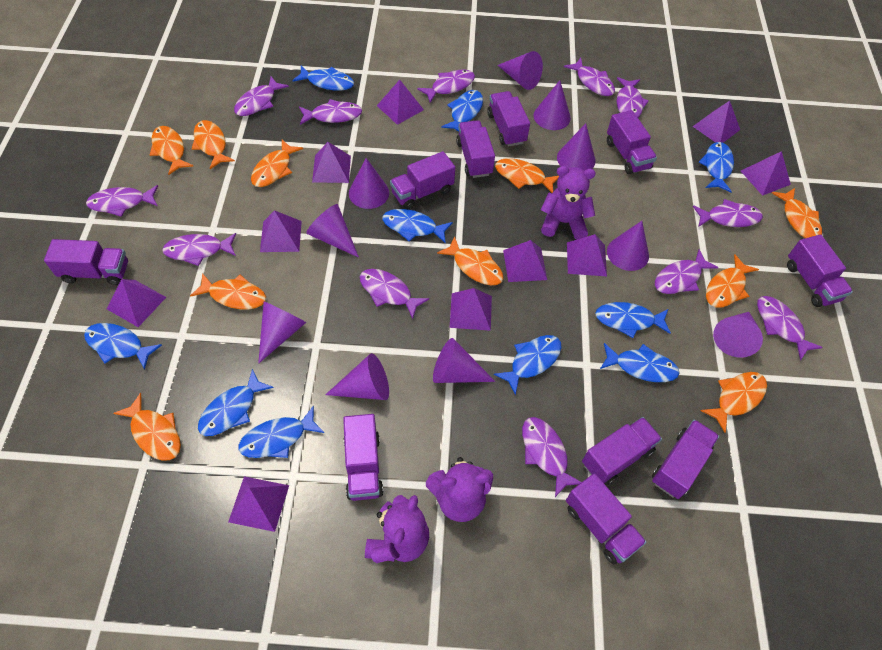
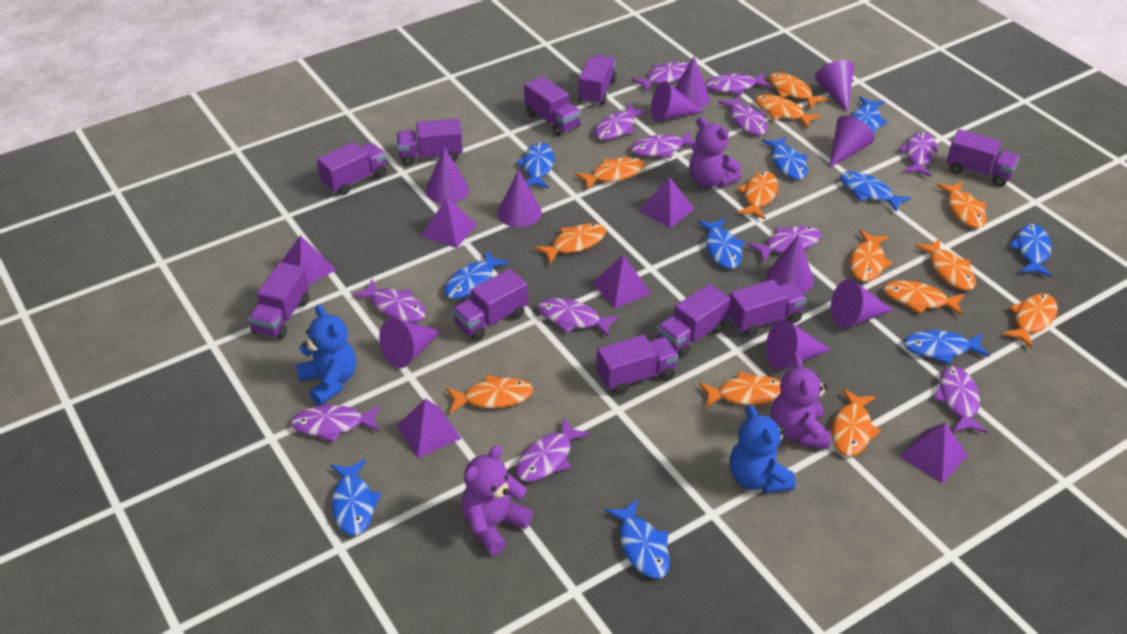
blue teddy bear: 0 -> 2
orange fish: 10 -> 13
purple pyramid: 10 -> 6

